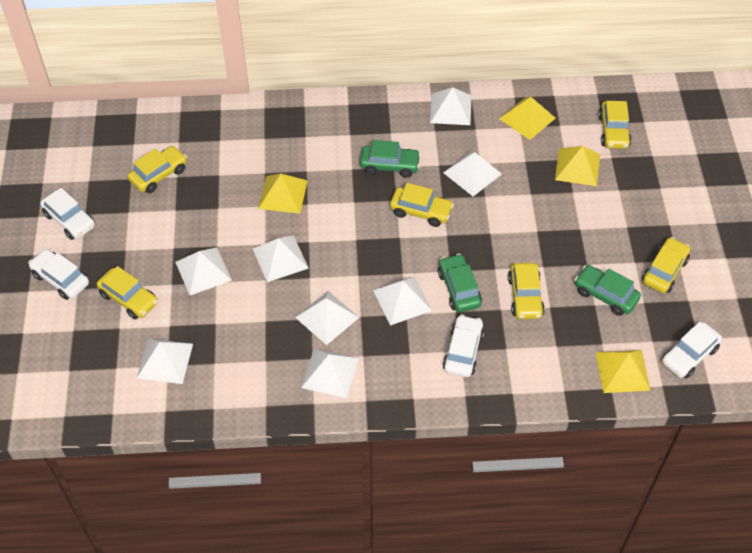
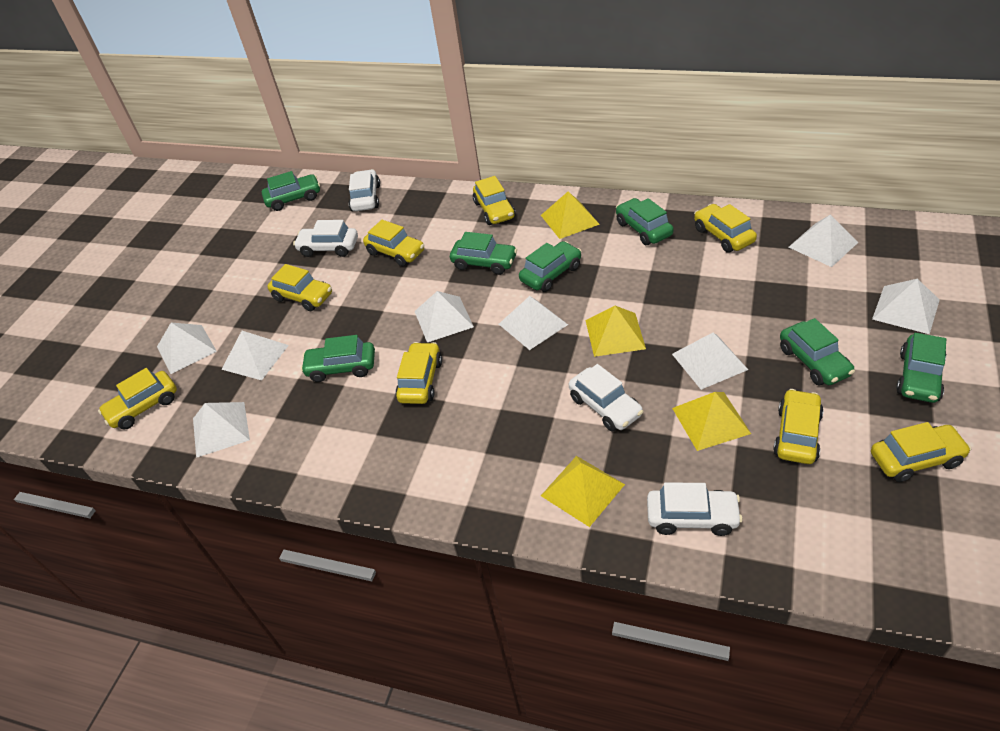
green car: 3 -> 7
yellow car: 6 -> 8

